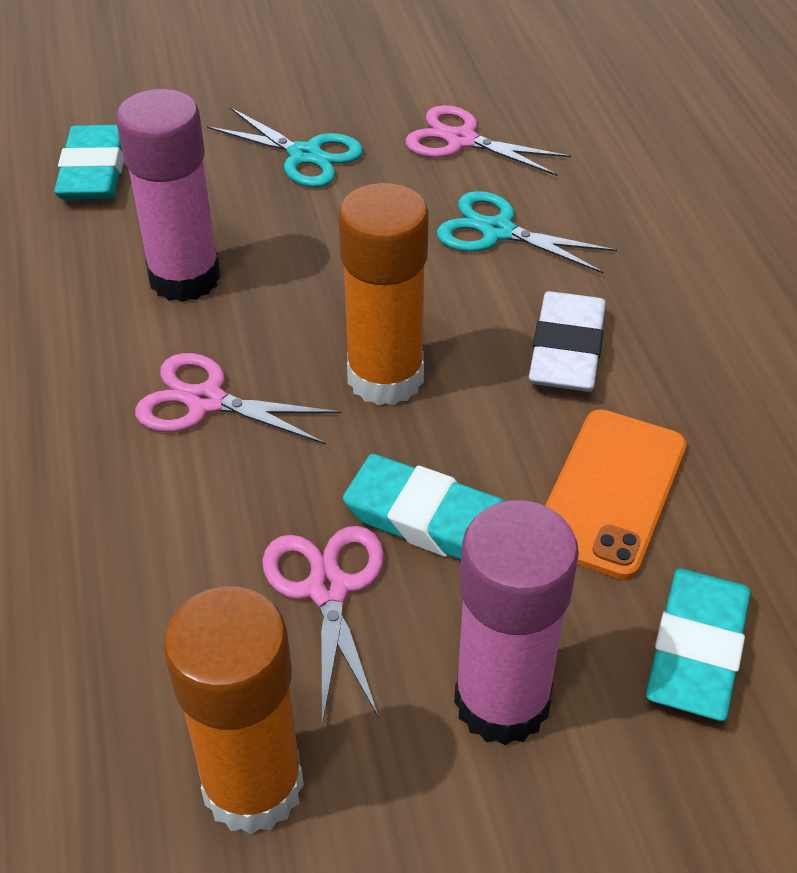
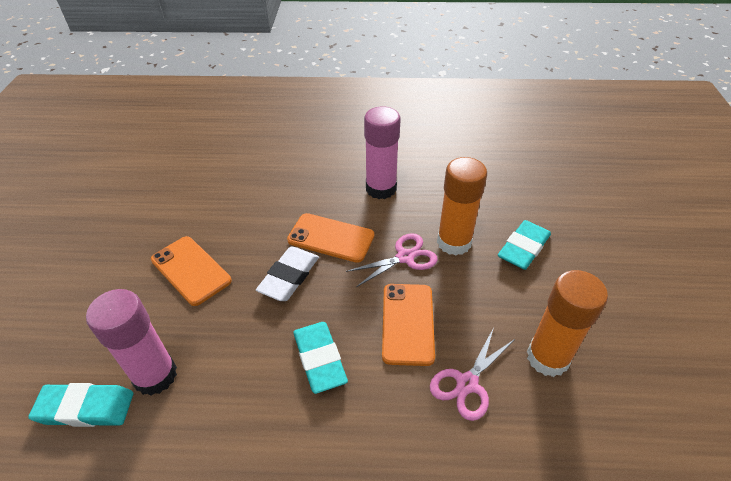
orange phone: 1 -> 3
pink scissors: 3 -> 2
turquoise scissors: 2 -> 0

